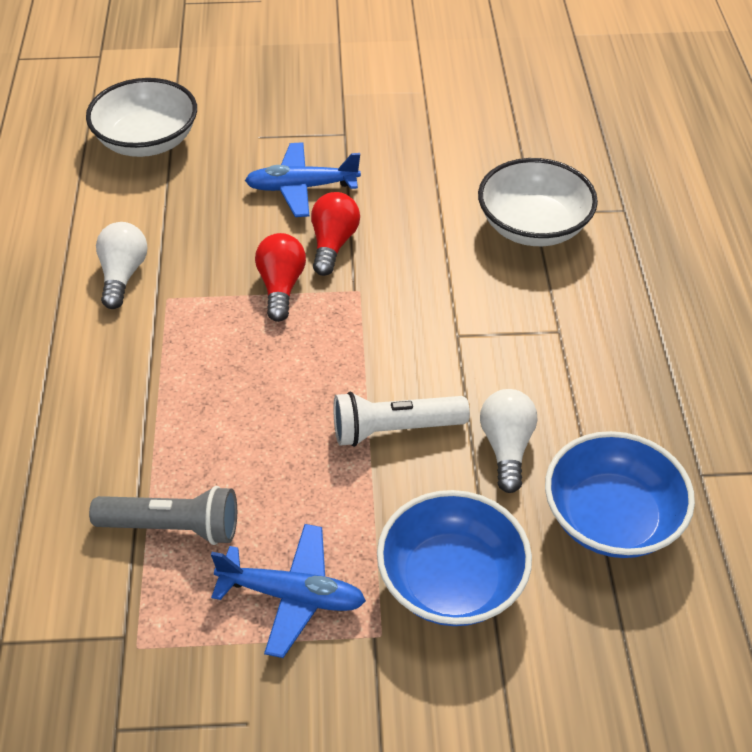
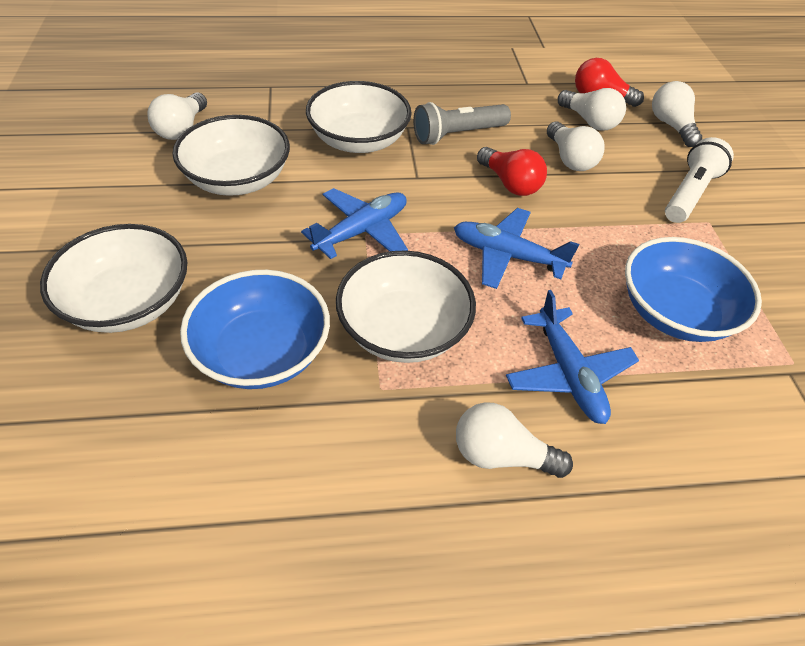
blue plane: 2 -> 3
white bowl: 2 -> 4
white light bulb: 2 -> 5

